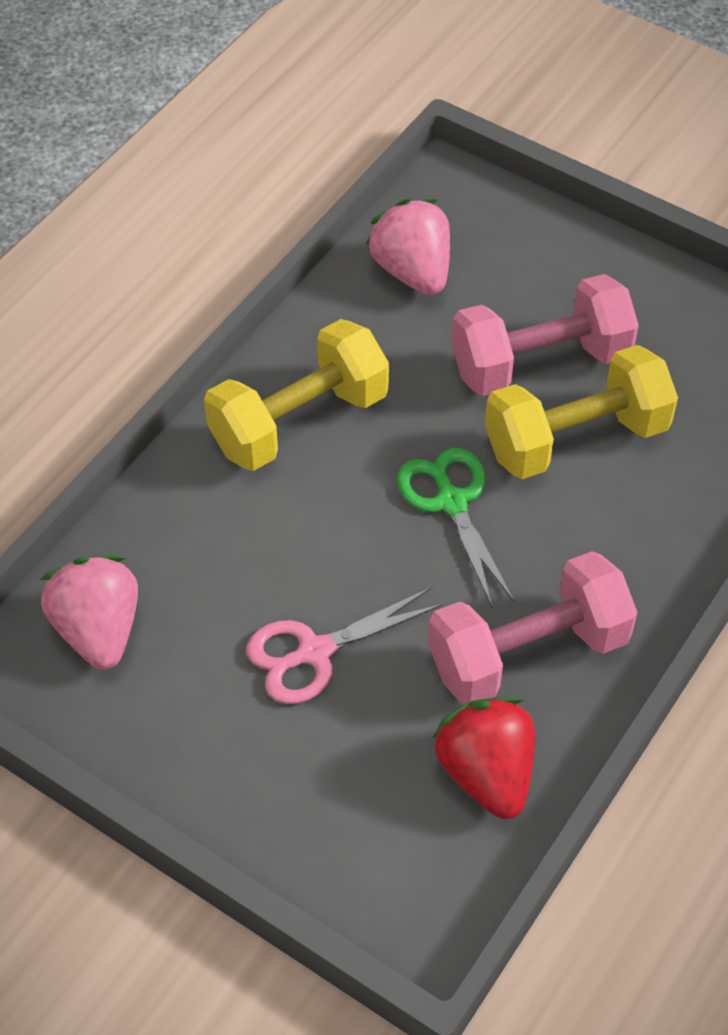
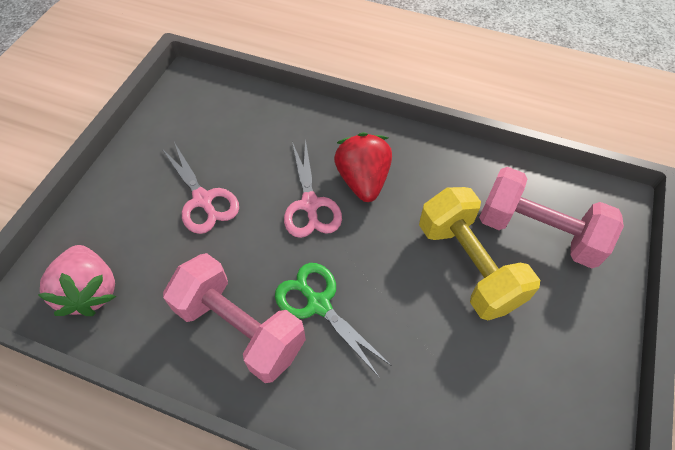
pink scissors: 1 -> 2
pink strawberry: 2 -> 1
yellow dumbbell: 2 -> 1

